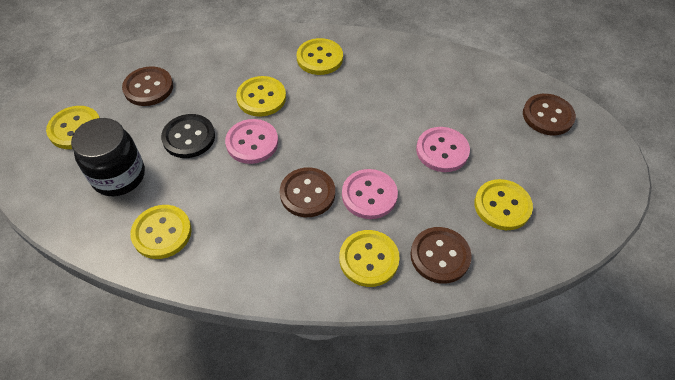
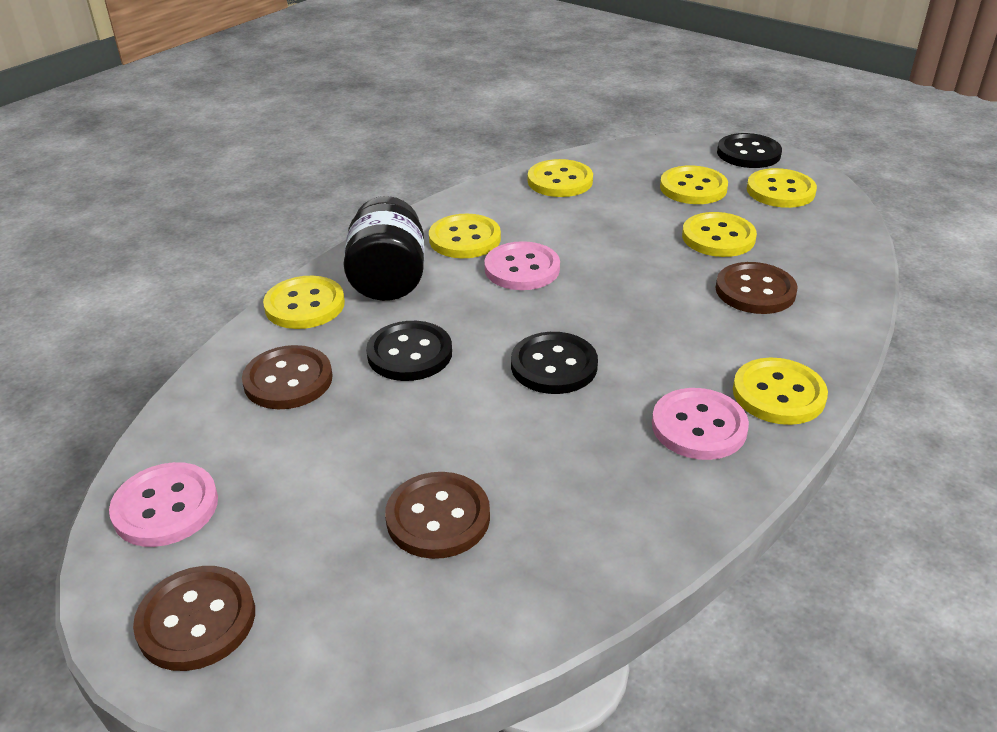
black button: 1 -> 3
yellow button: 6 -> 7

